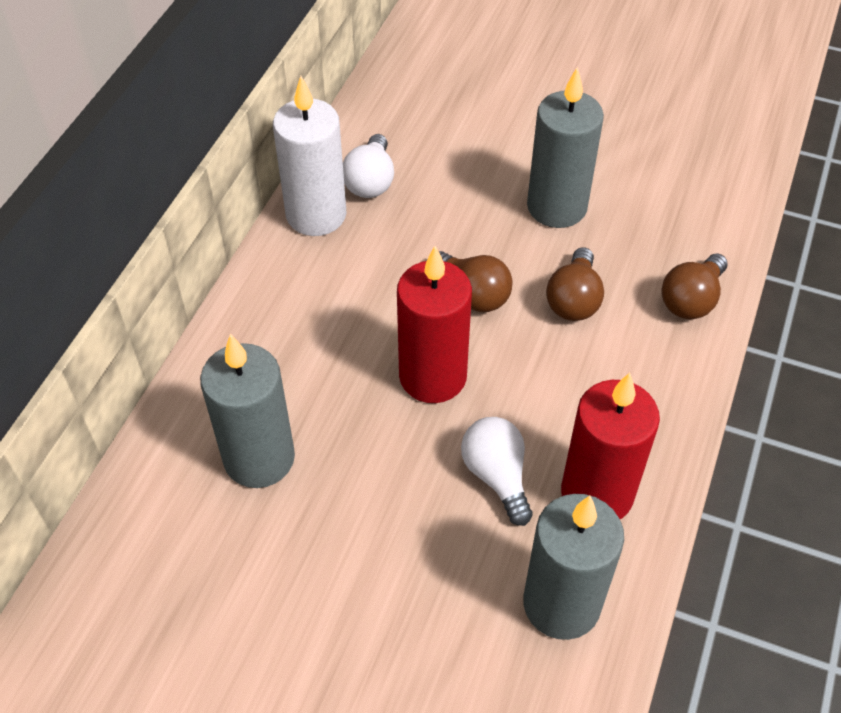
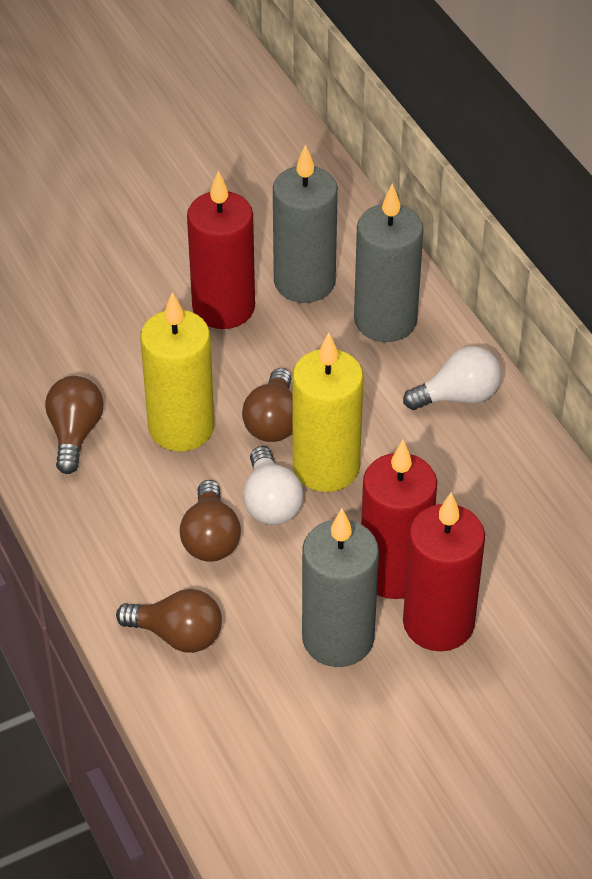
brown light bulb: 3 -> 4
red candle: 2 -> 3
white candle: 1 -> 0
yellow candle: 0 -> 2

